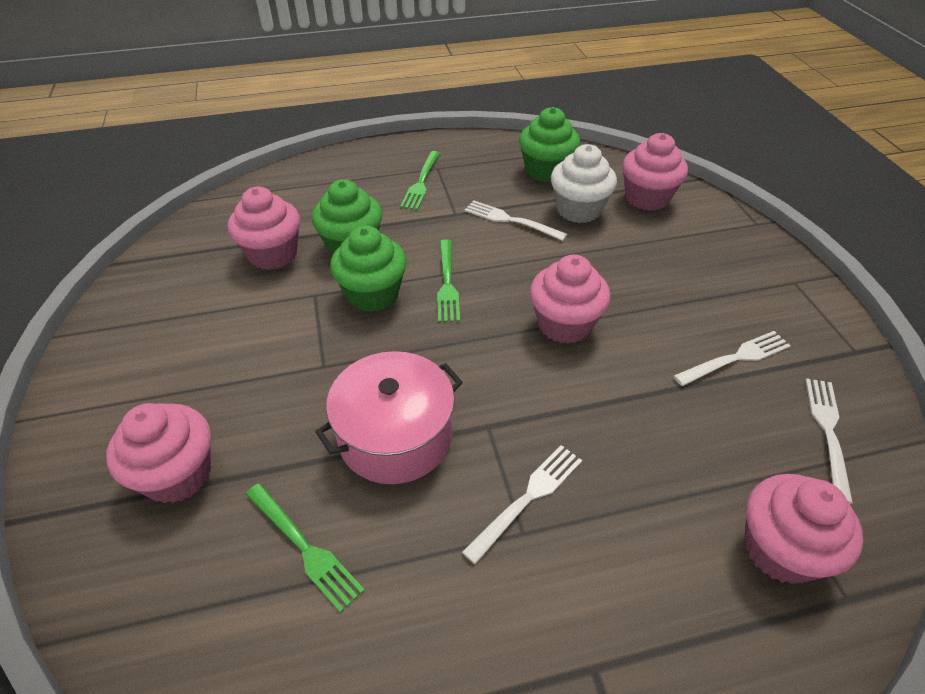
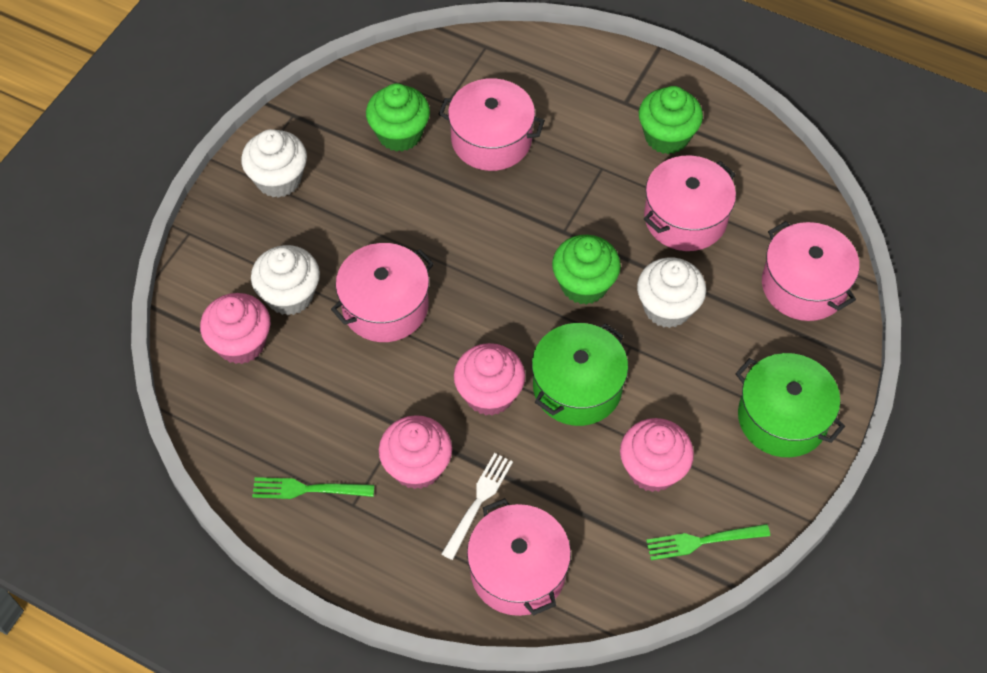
green fork: 3 -> 2
green pot: 0 -> 2
pink cupcake: 5 -> 4
pink pot: 1 -> 5
white cupcake: 1 -> 3
white fork: 4 -> 1

